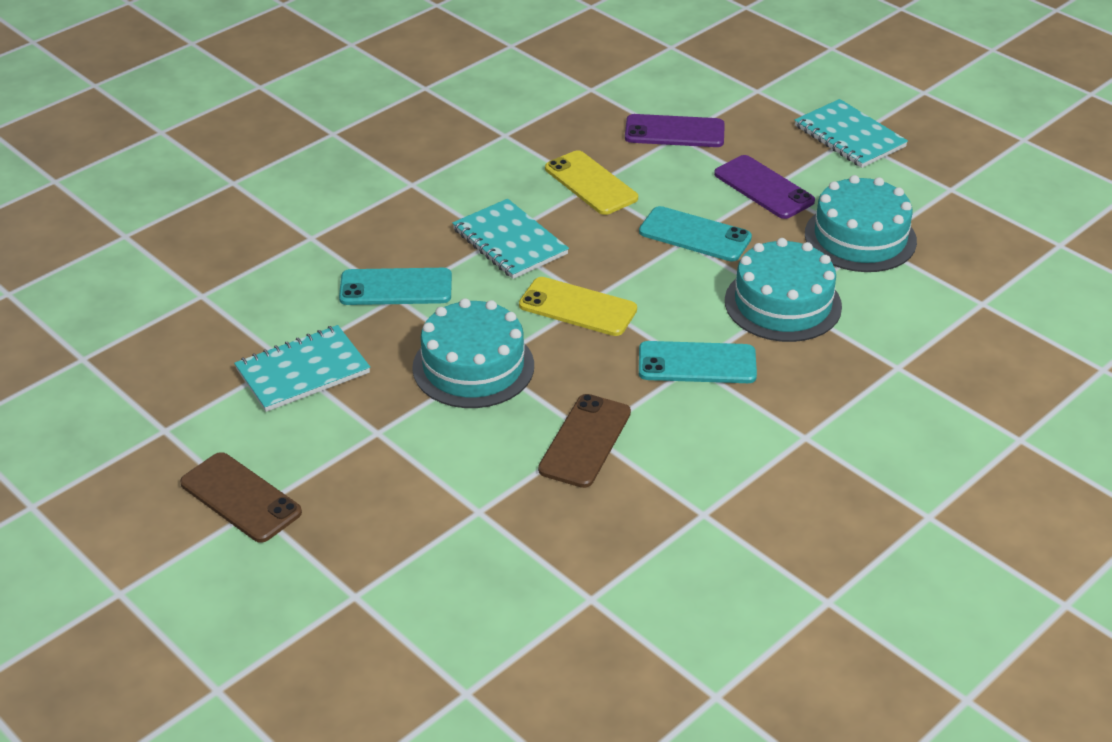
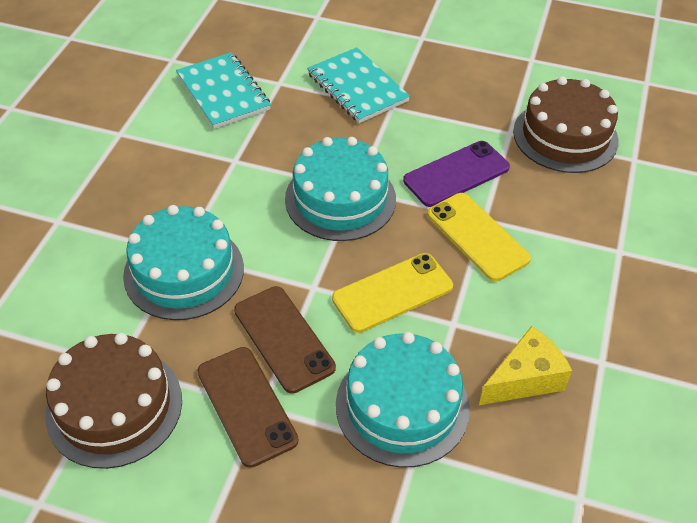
brown cake: 0 -> 2
purple phone: 2 -> 1
turquoise notebook: 3 -> 2
turquoise phone: 3 -> 0
yellow cheese: 0 -> 1

